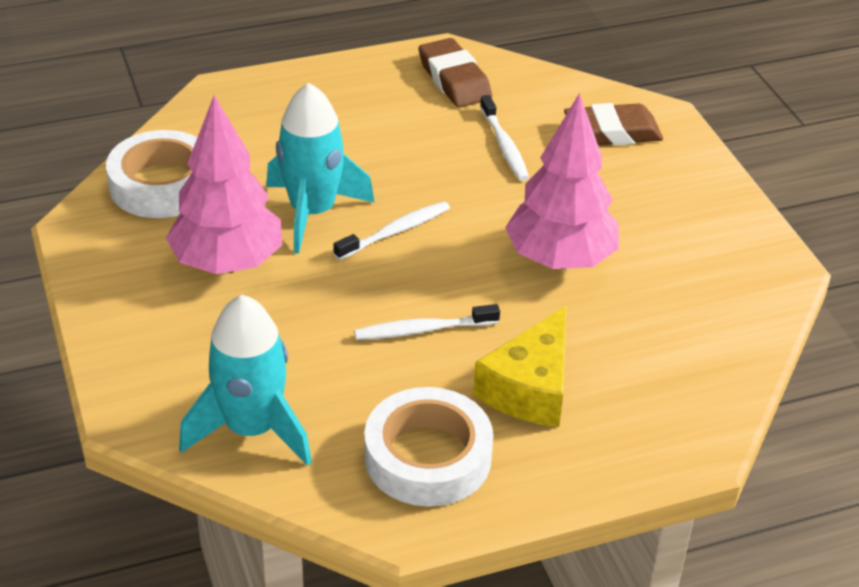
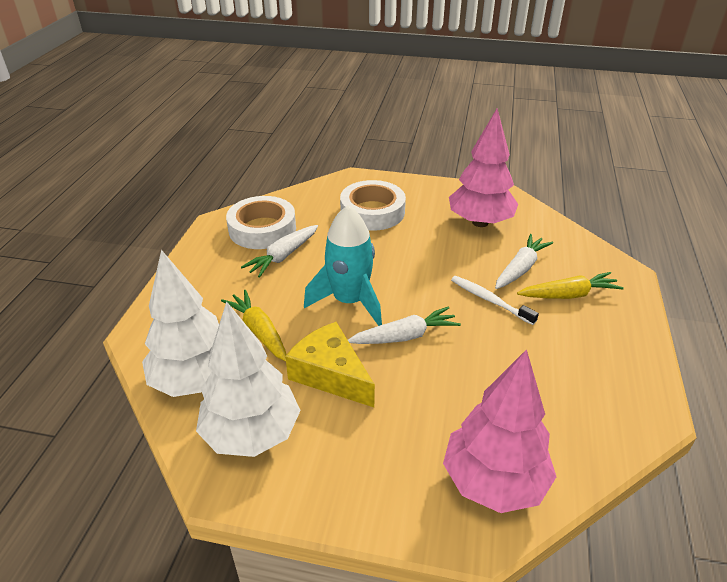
brown eraser: 2 -> 0
turquoise rocket: 2 -> 1
white carrot: 0 -> 3
white toothbrush: 3 -> 1
white tree: 0 -> 2
yellow carrot: 0 -> 2

